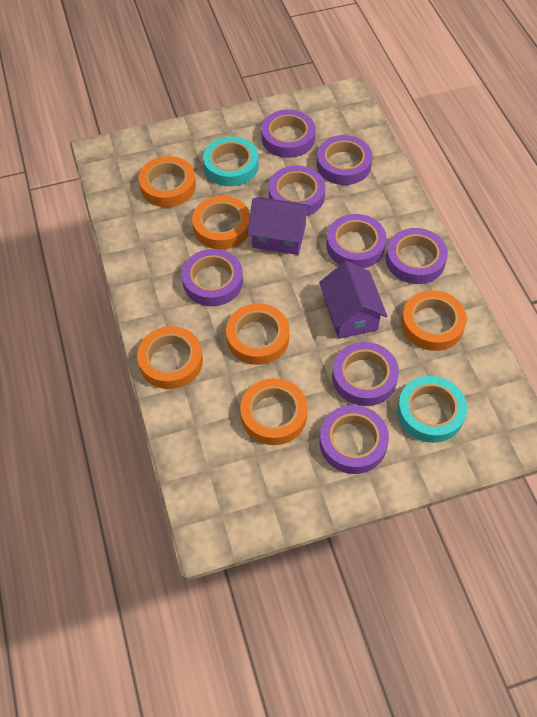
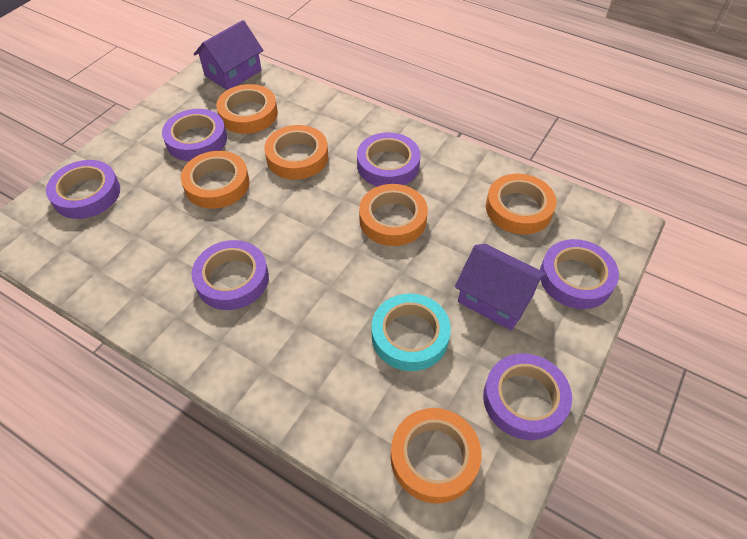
purple tape: 8 -> 6
turquoise tape: 2 -> 1

